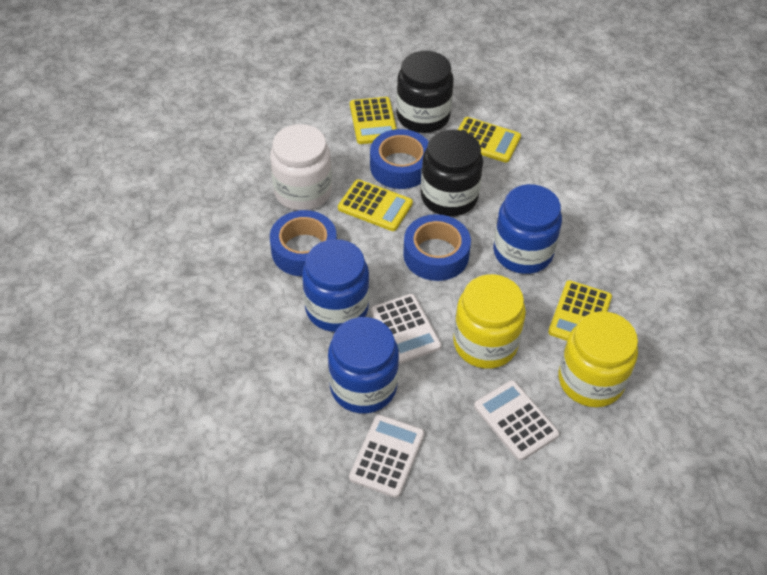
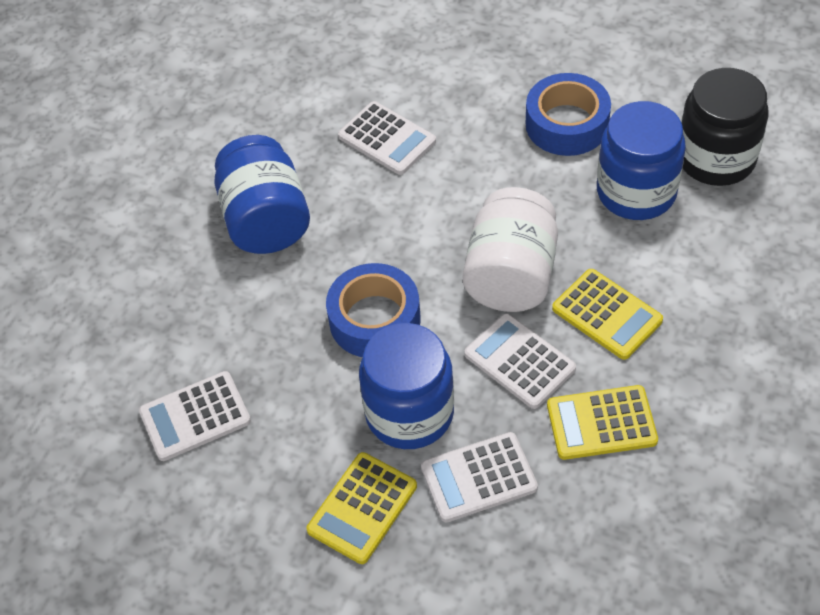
black jar: 2 -> 1
blue tape: 3 -> 2
white calculator: 3 -> 4
yellow calculator: 4 -> 3
yellow jar: 2 -> 0

